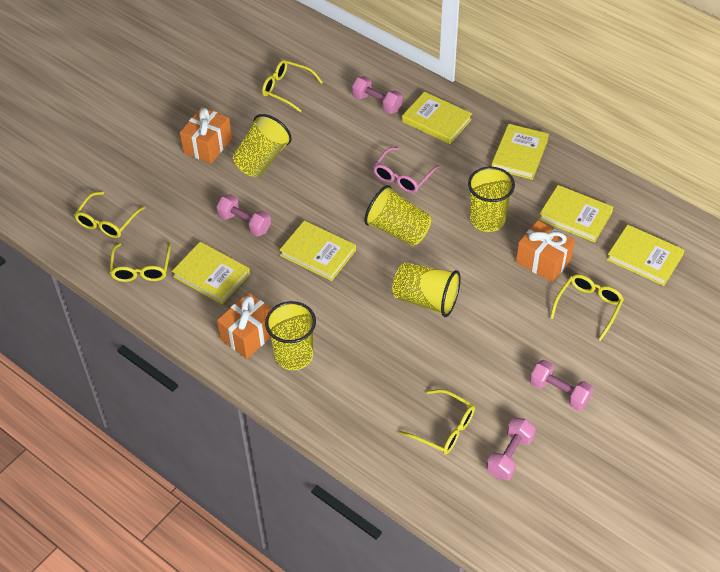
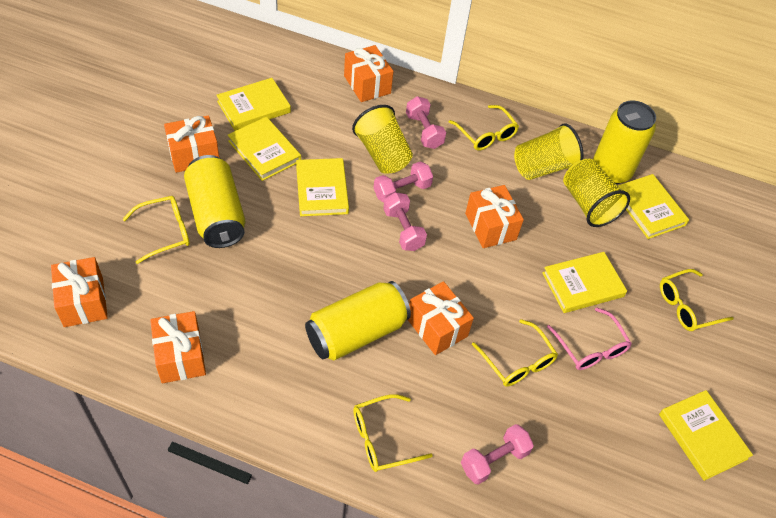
orange gift: 3 -> 6
yellow can: 0 -> 3
yellow cup: 5 -> 3

